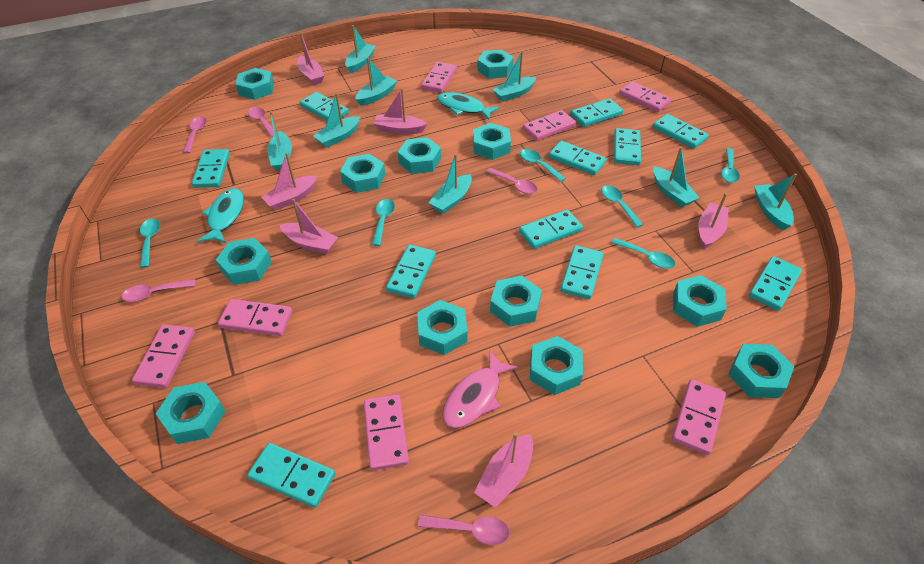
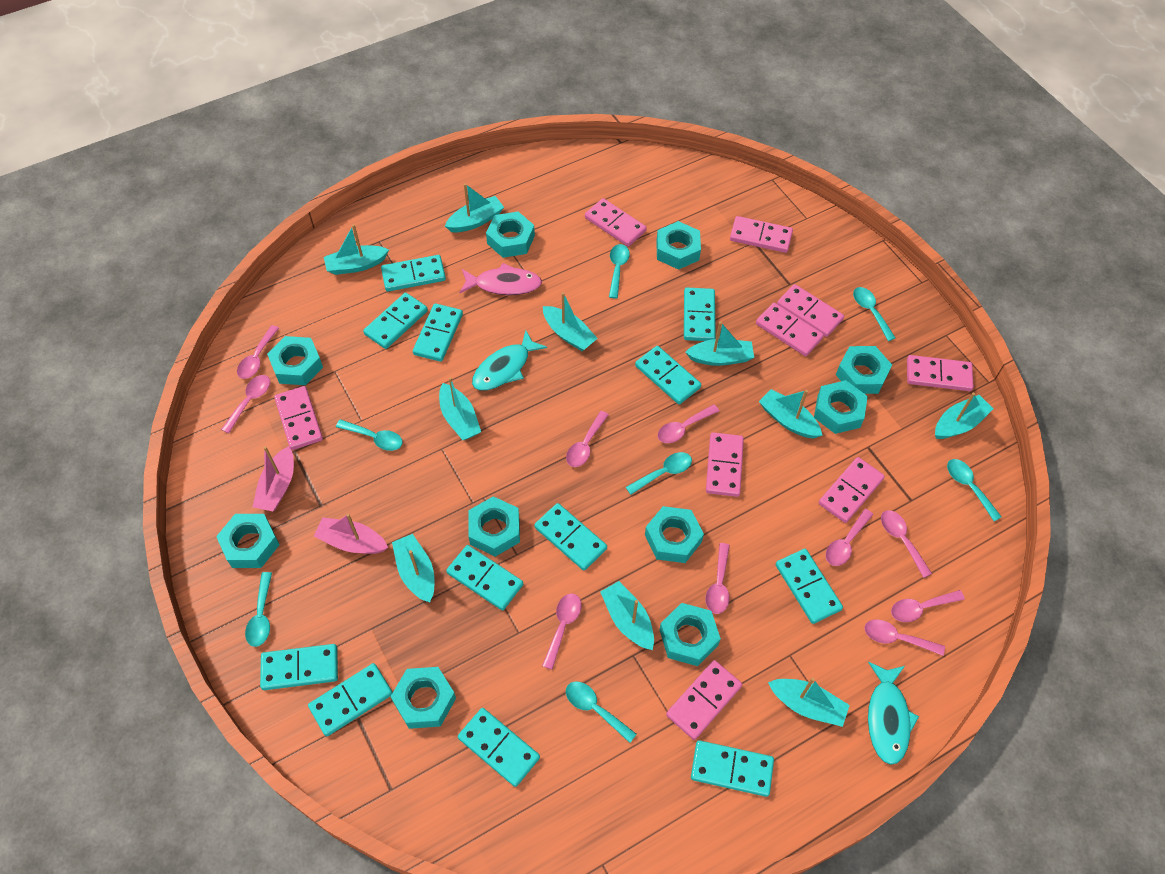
pink boat: 6 -> 2
pink domino: 7 -> 9
pink spoon: 5 -> 10
turquoise boat: 8 -> 10
turquoise domino: 11 -> 12
turquoise nut: 12 -> 10
turquoise spoon: 6 -> 7

